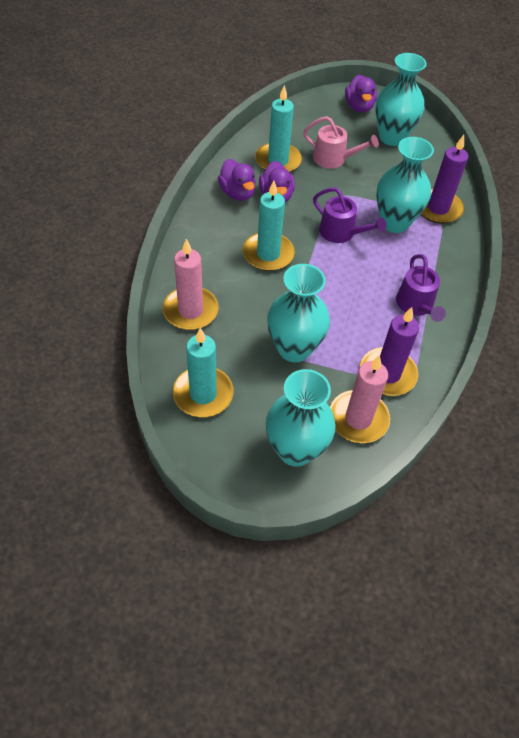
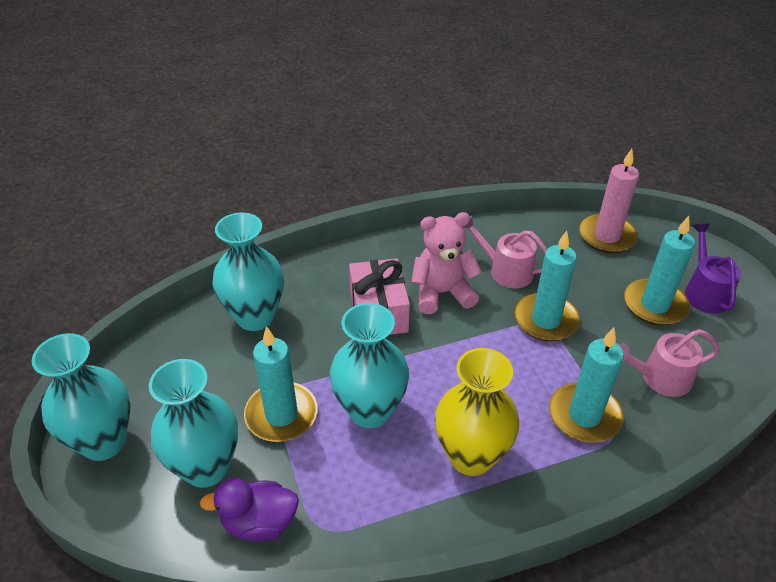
pink candle: 2 -> 1
pink gift: 0 -> 1
pink teddy bear: 0 -> 1
pink watering can: 1 -> 2
purple candle: 2 -> 0
purple duck: 3 -> 1
purple watering can: 2 -> 1
turquoise candle: 3 -> 4
yellow vase: 0 -> 1

